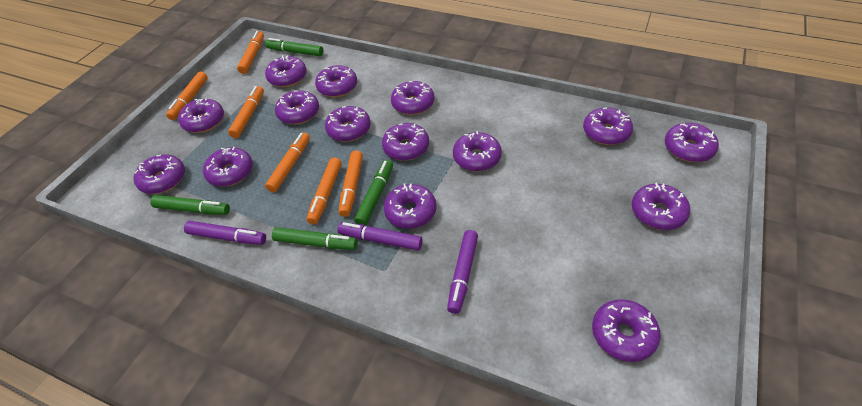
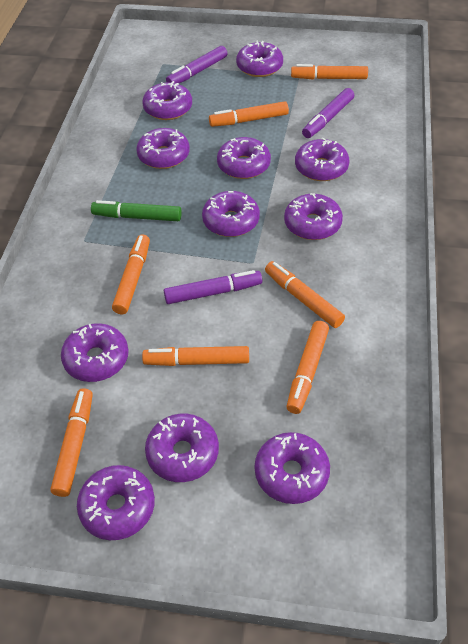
green marker: 4 -> 1
orange marker: 6 -> 7
purple donut: 15 -> 11

